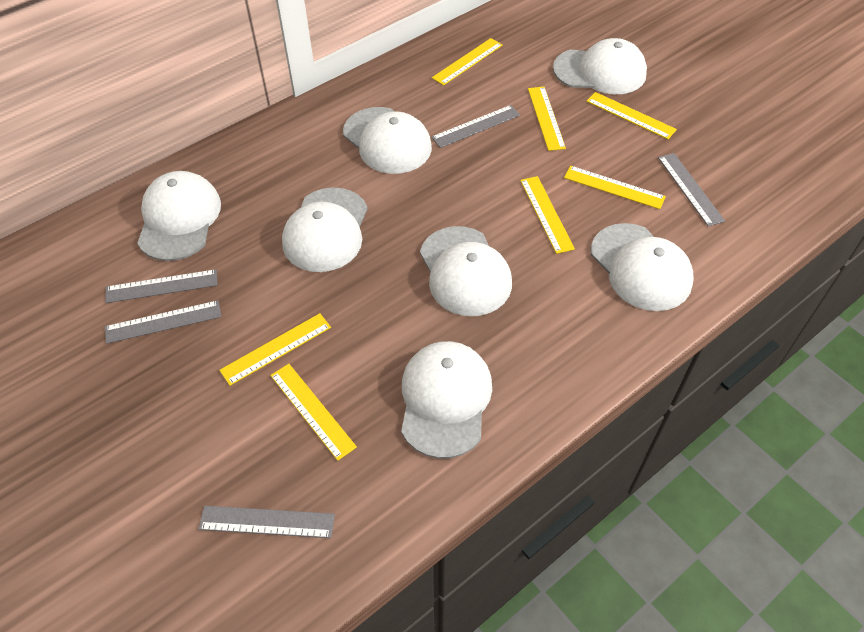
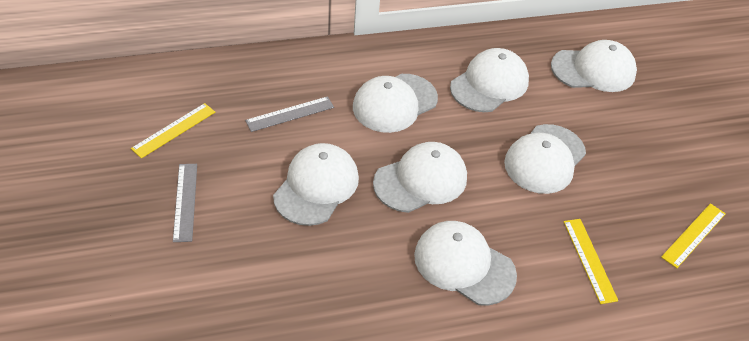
grey ruler: 5 -> 2
yellow ruler: 7 -> 3

